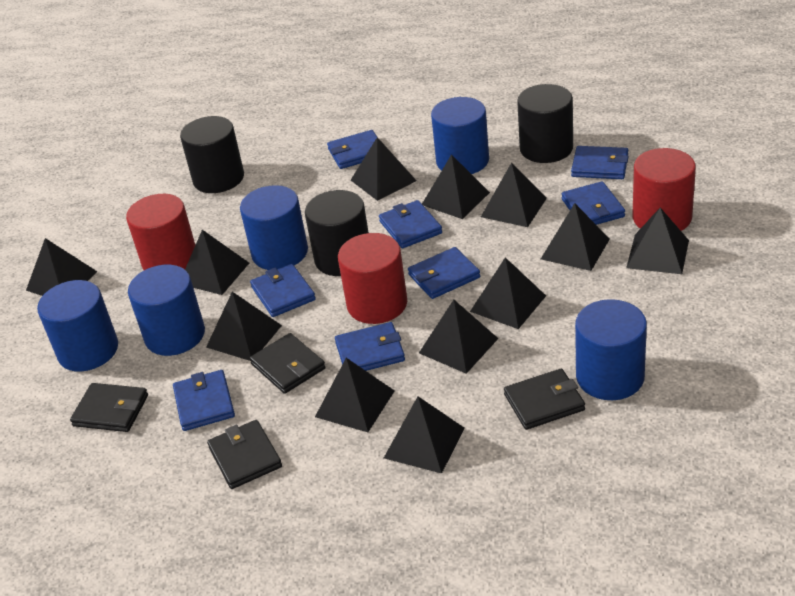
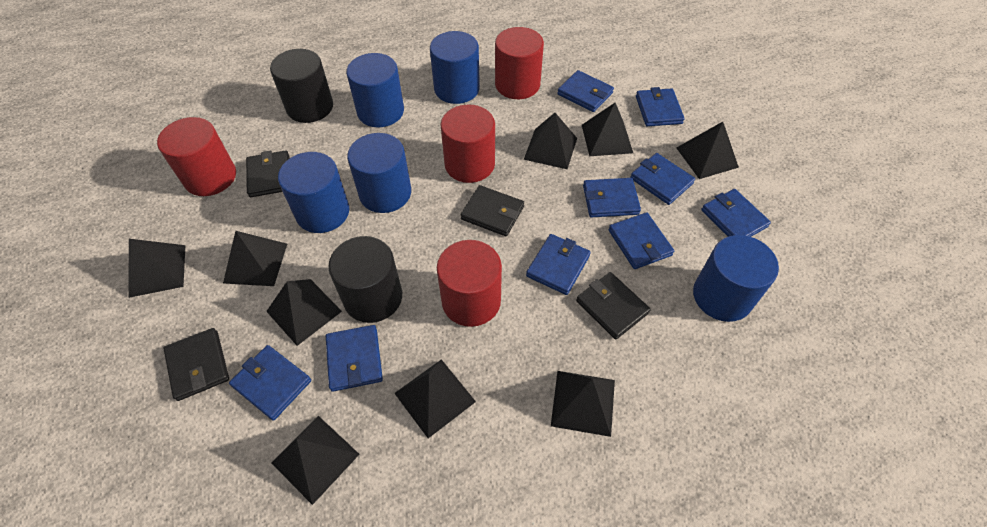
black cylinder: 3 -> 2
black pyramid: 12 -> 9
blue wallet: 8 -> 9
red cylinder: 3 -> 4

